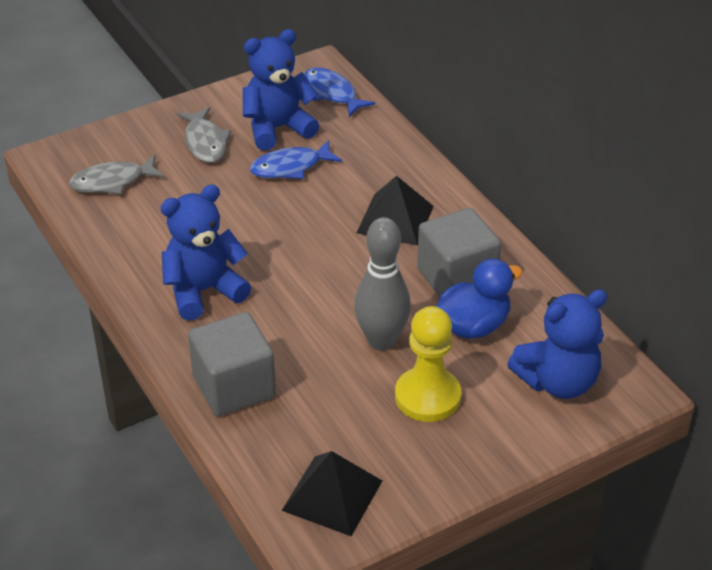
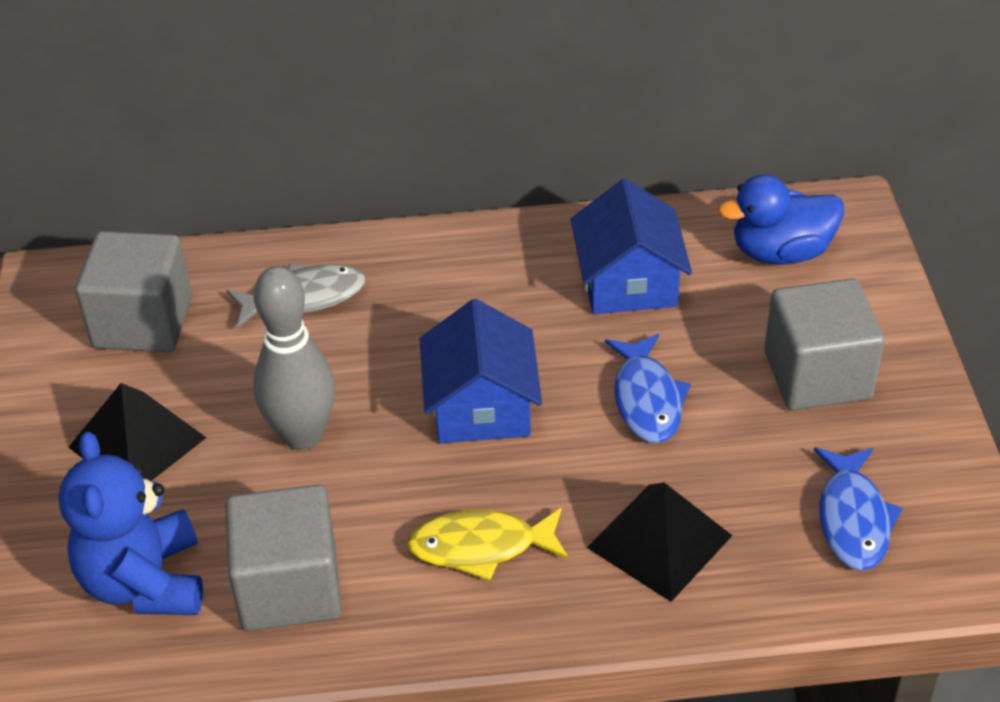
blue house: 0 -> 2
blue teddy bear: 3 -> 1
grey cube: 2 -> 3
grey fish: 2 -> 1
yellow fish: 0 -> 1
yellow pawn: 1 -> 0

